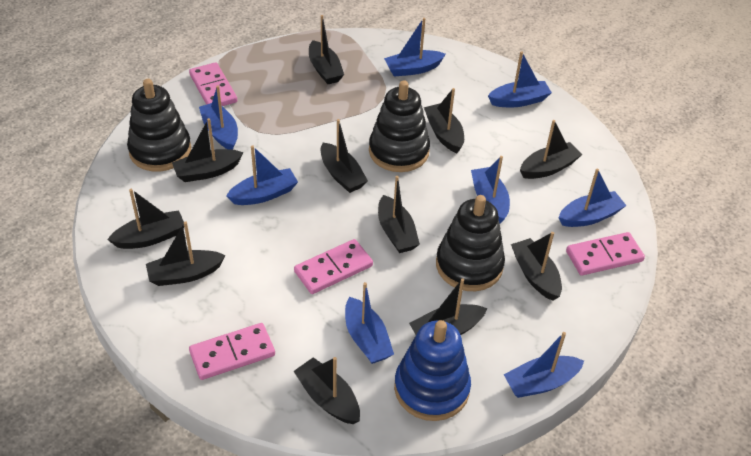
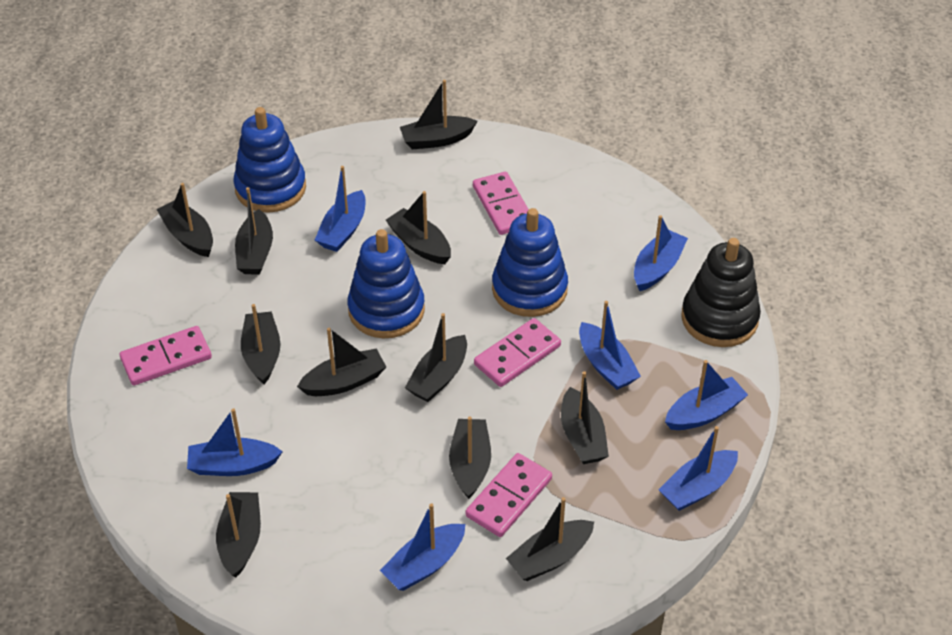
black stacking toy: 3 -> 1
blue boat: 8 -> 7
blue stacking toy: 1 -> 3

